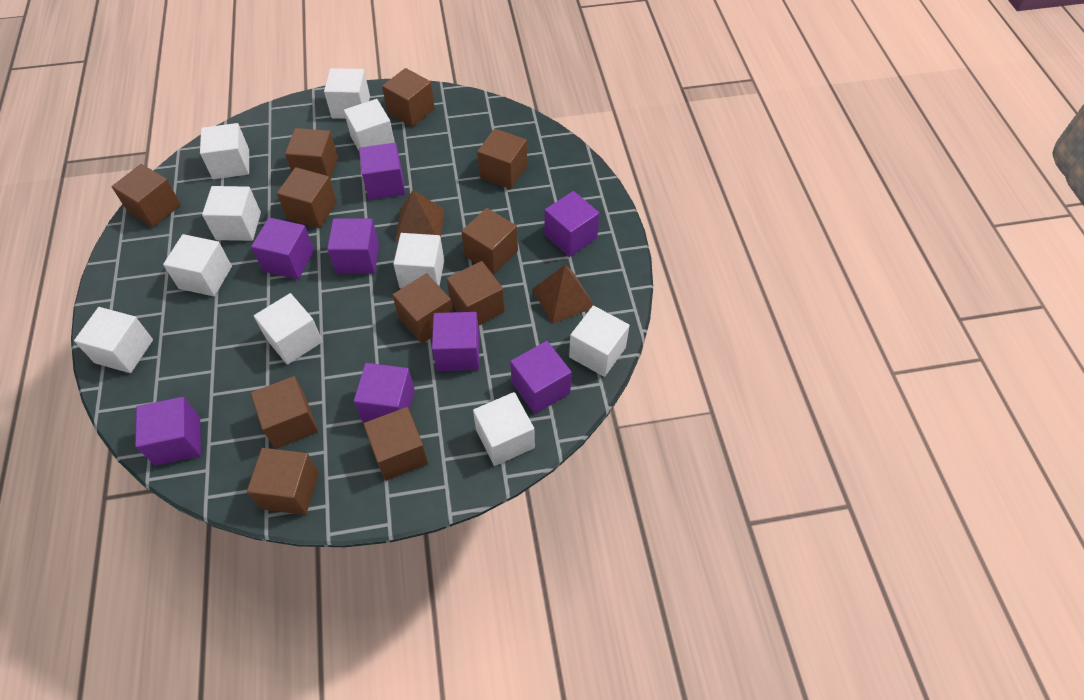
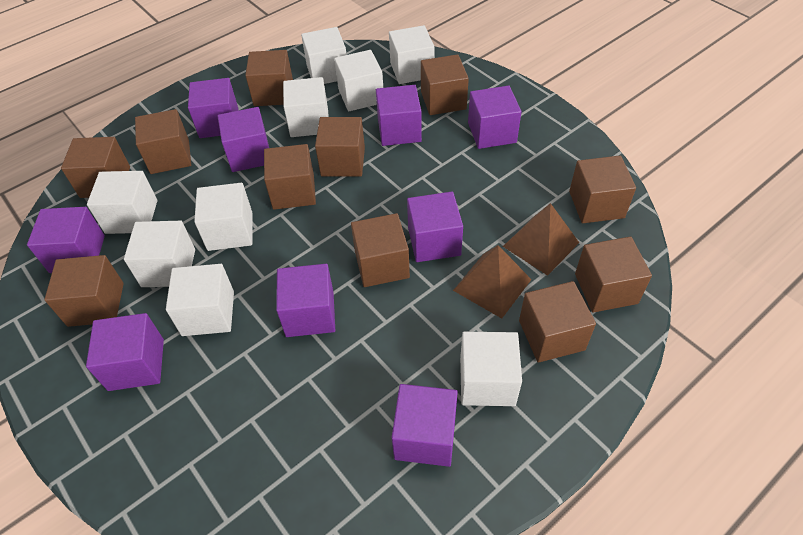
purple cube: 8 -> 9
white cube: 10 -> 9

